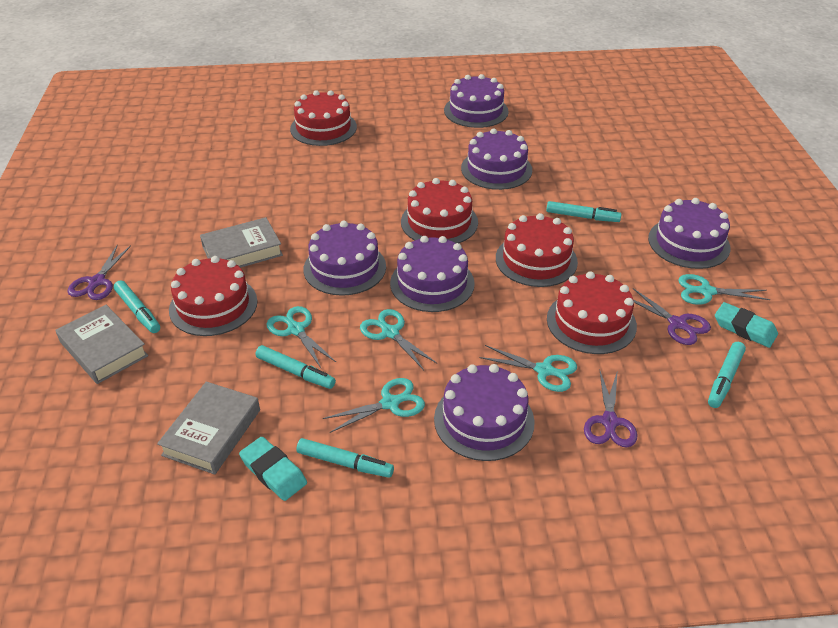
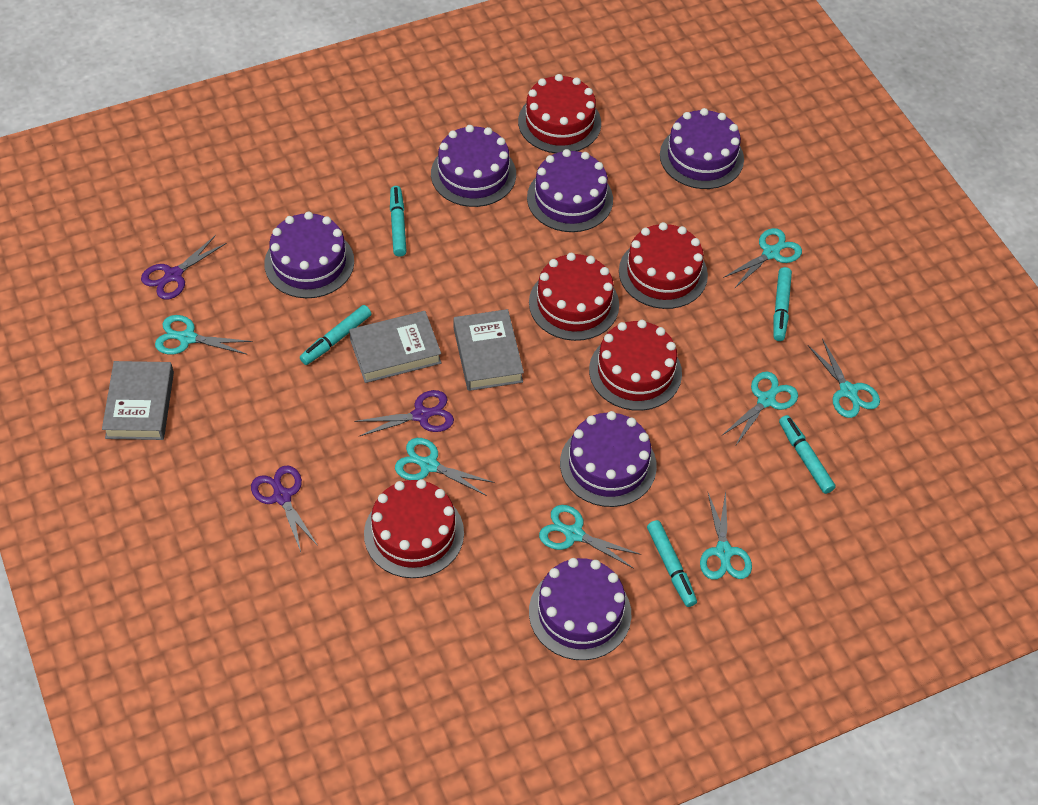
turquoise eraser: 2 -> 0
turquoise scissors: 5 -> 7

